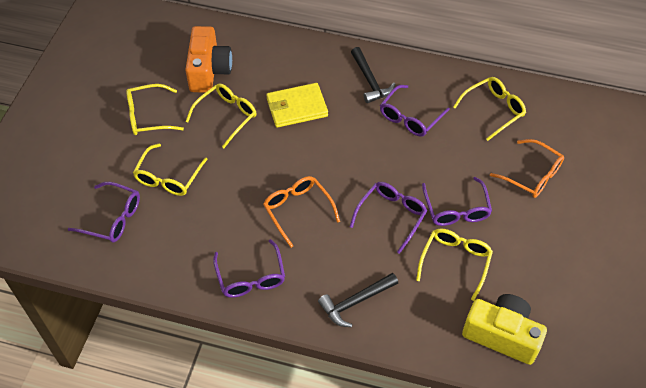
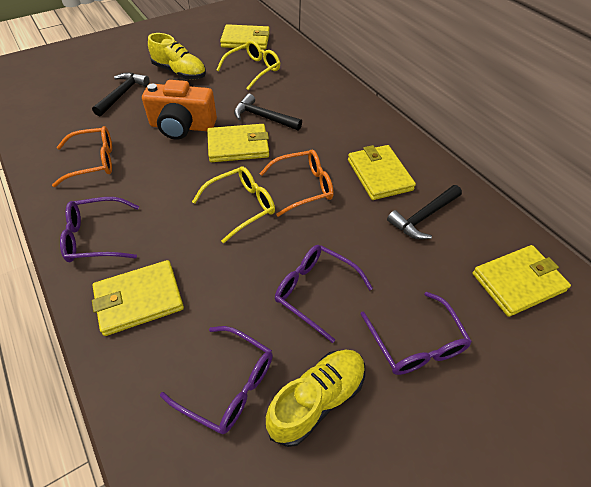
black hammer: 2 -> 3
purple glasses: 5 -> 4
yellow camera: 1 -> 0
yellow glasses: 5 -> 2
yellow shoe: 0 -> 2
yellow wallet: 1 -> 5

